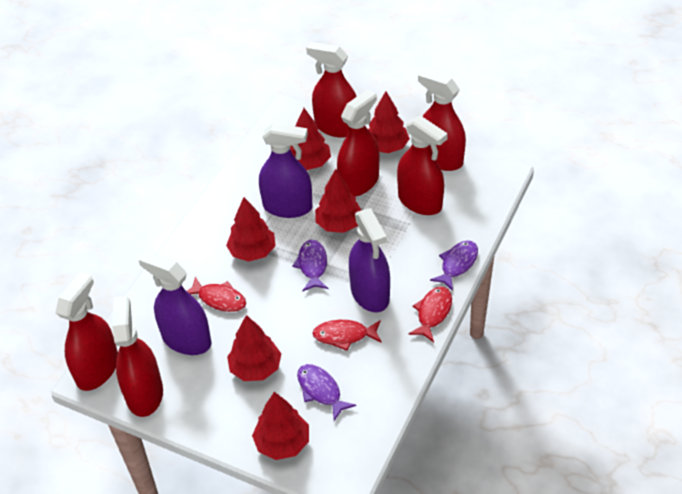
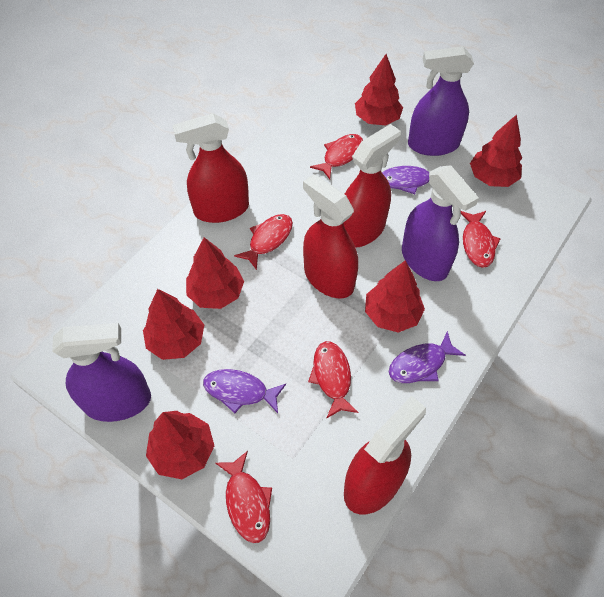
red fish: 3 -> 5
red spray bottle: 6 -> 4

